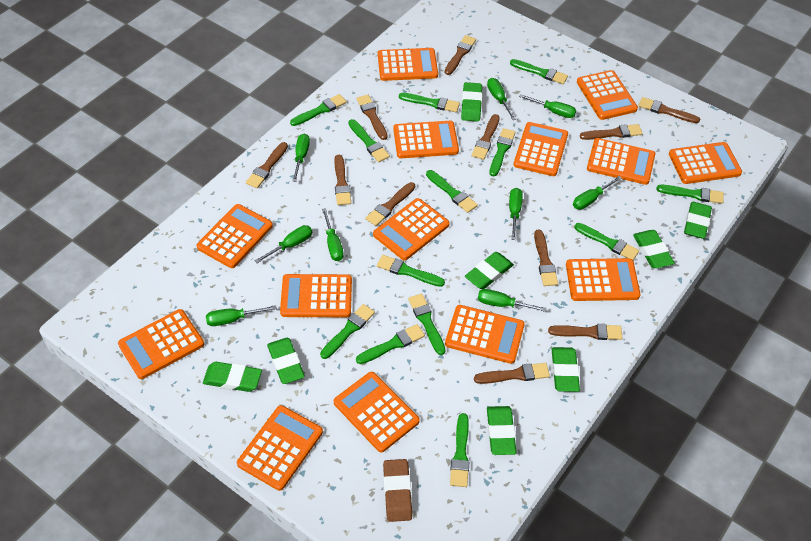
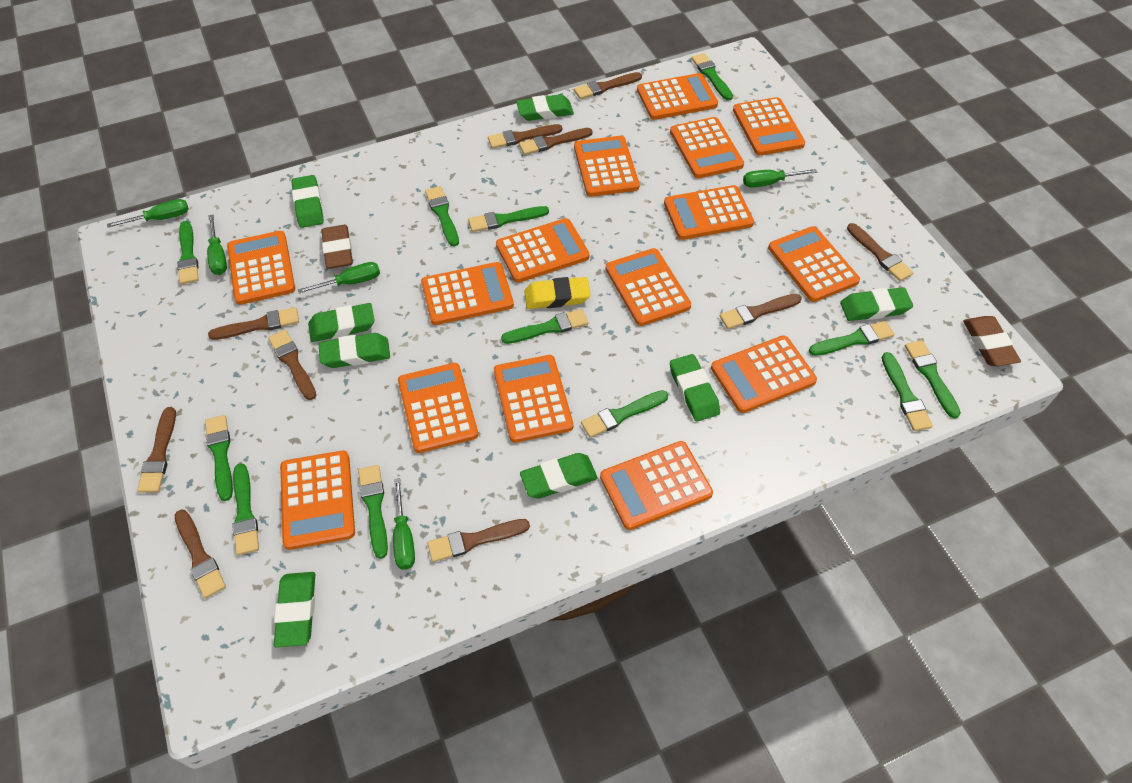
brown brush: 11 -> 10
brown eraser: 1 -> 2
green brush: 13 -> 12
green screwdriver: 9 -> 5
orange calculator: 14 -> 15
yellow eraser: 0 -> 1

